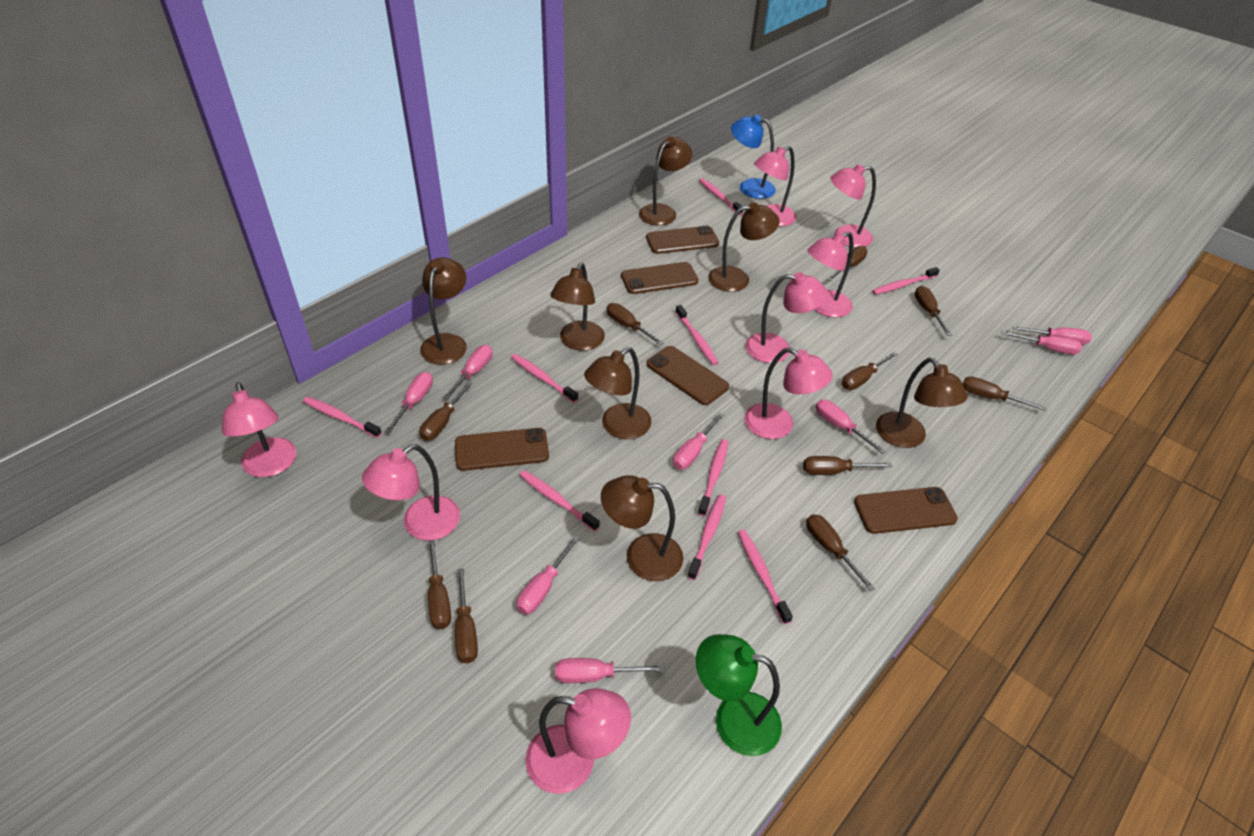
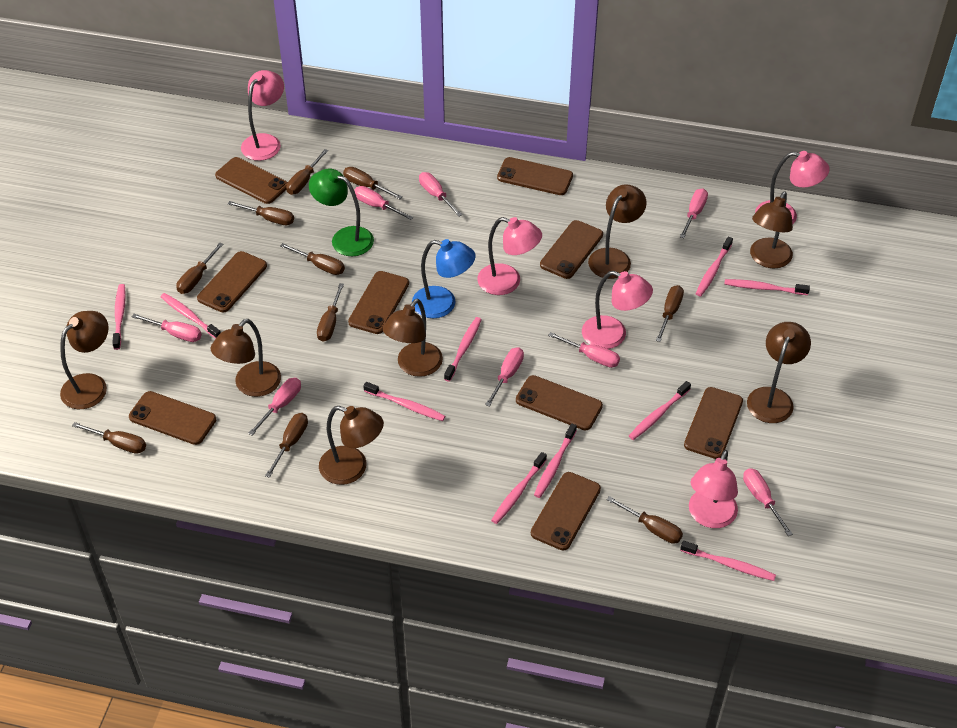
brown phone: 5 -> 9
pink lamp: 8 -> 5
pink toothbrush: 9 -> 10

